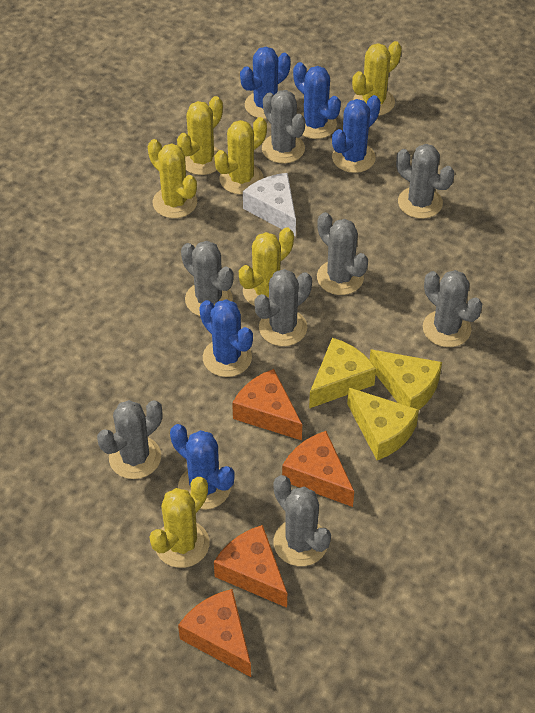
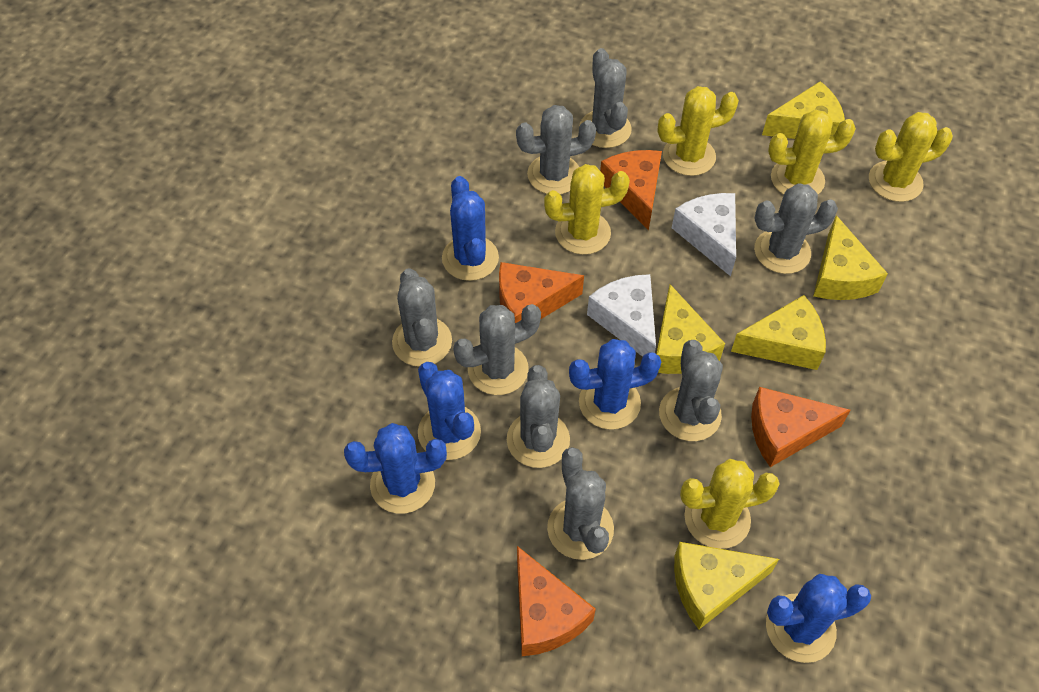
white cheese: 1 -> 2
yellow cactus: 6 -> 5
yellow cheese: 3 -> 5

